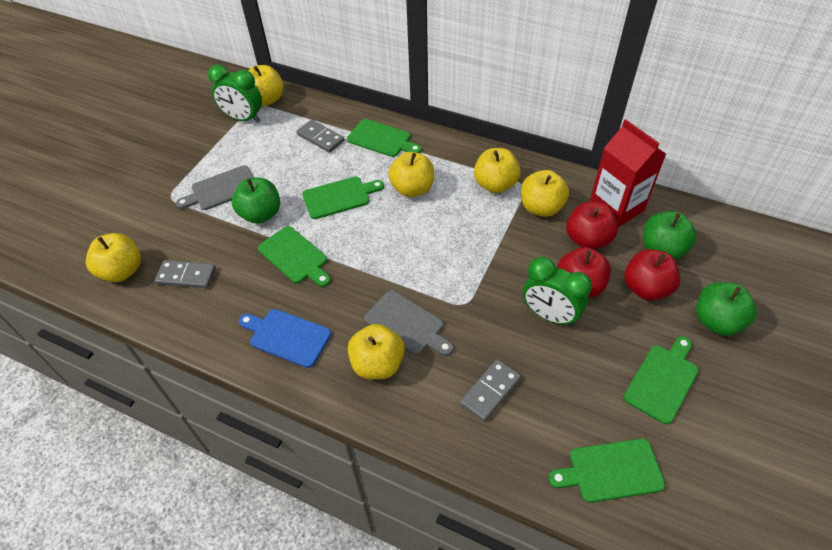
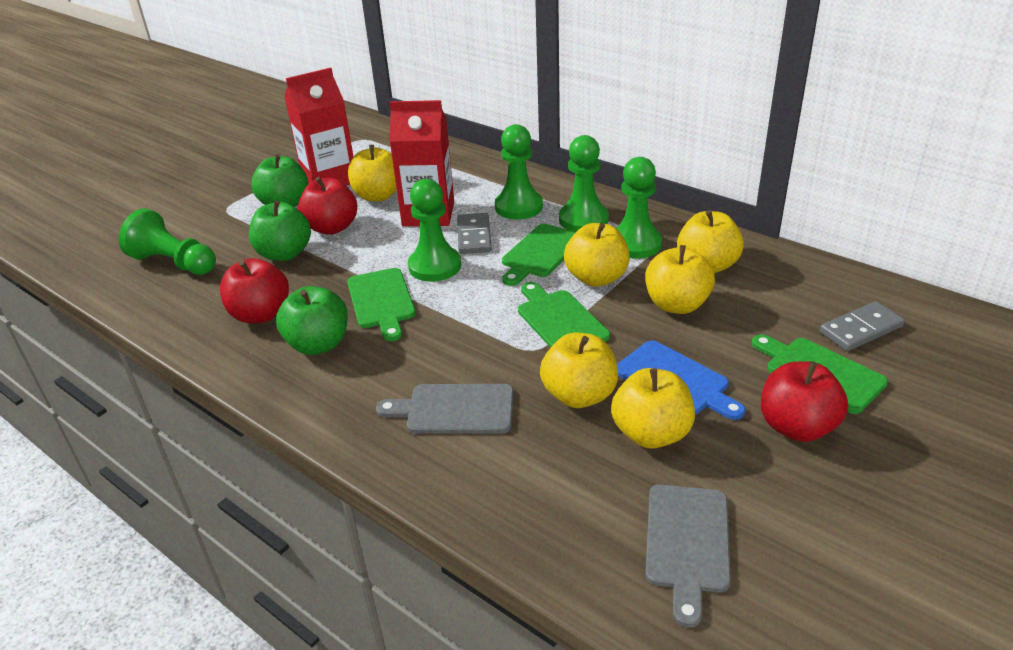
green clock: 2 -> 0
green cutting board: 5 -> 4
green pawn: 0 -> 5
grey domino: 3 -> 2
red carton: 1 -> 2

